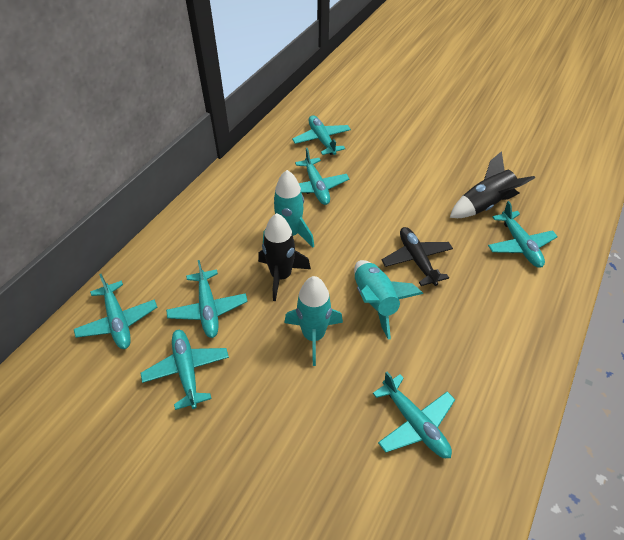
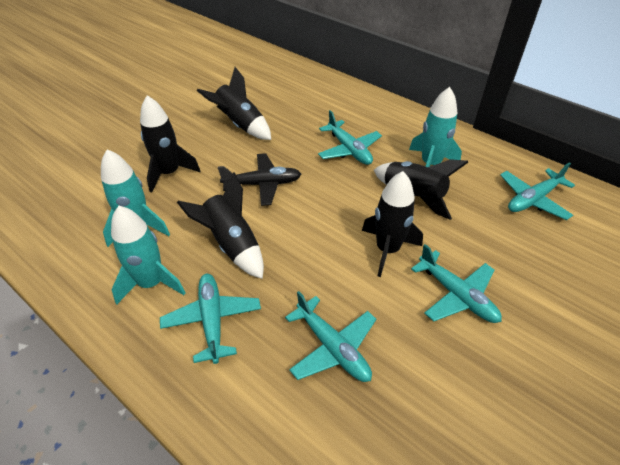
black rocket: 2 -> 5
turquoise plane: 7 -> 5

